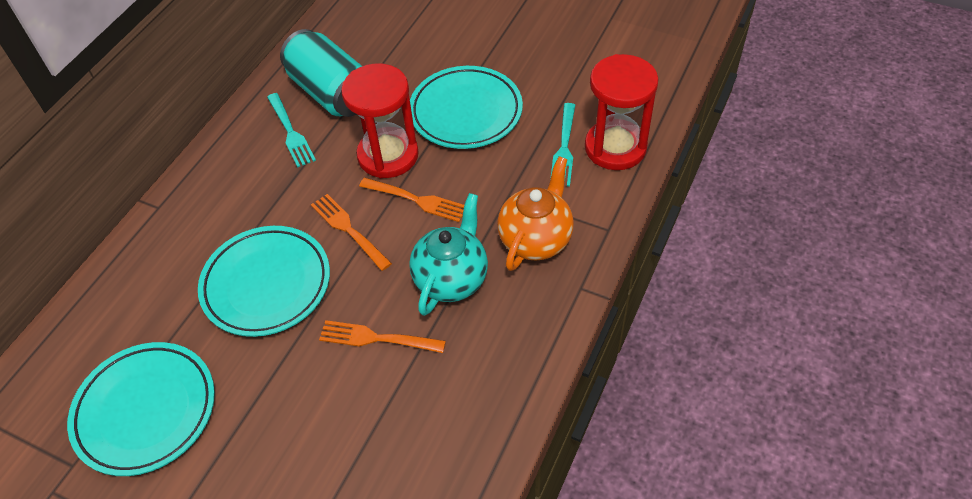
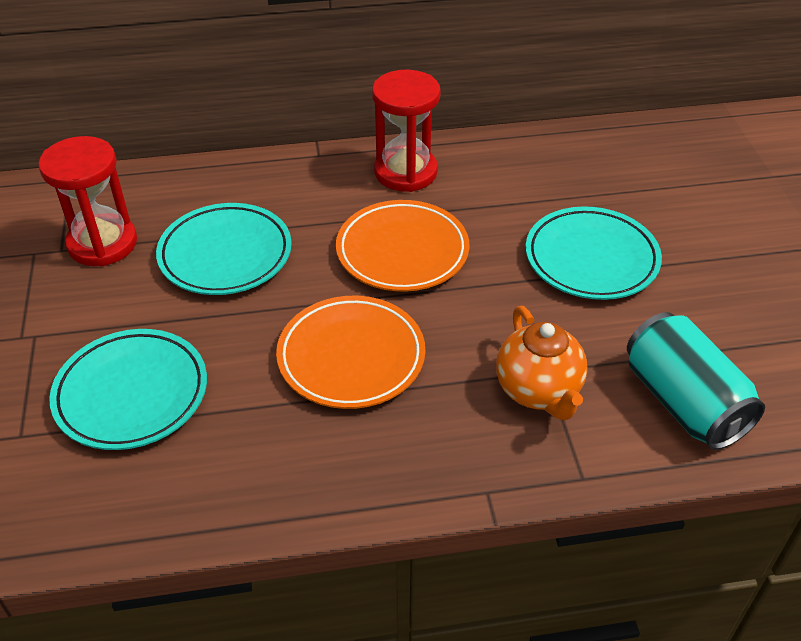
orange fork: 3 -> 0
orange plate: 0 -> 2
turquoise fork: 2 -> 0
turquoise teapot: 1 -> 0

